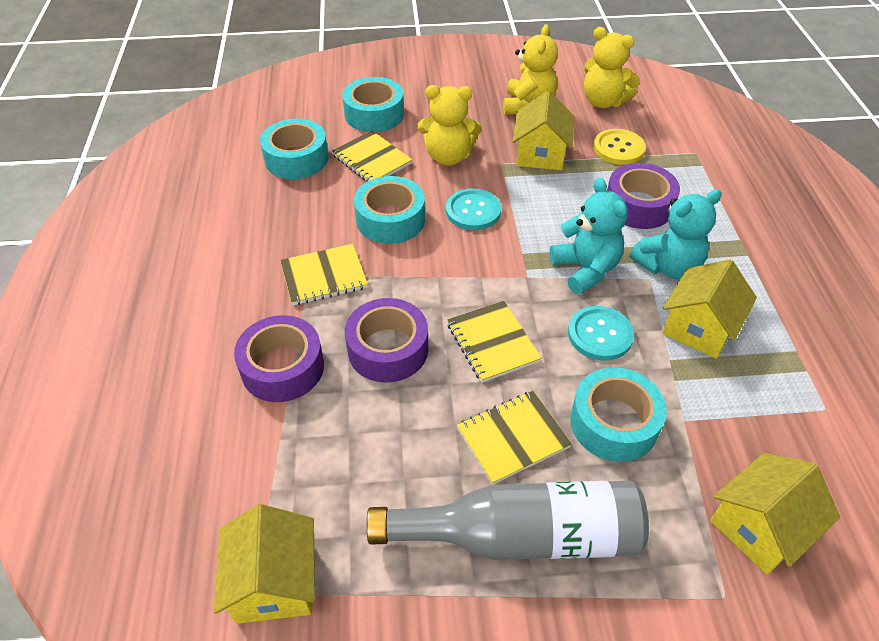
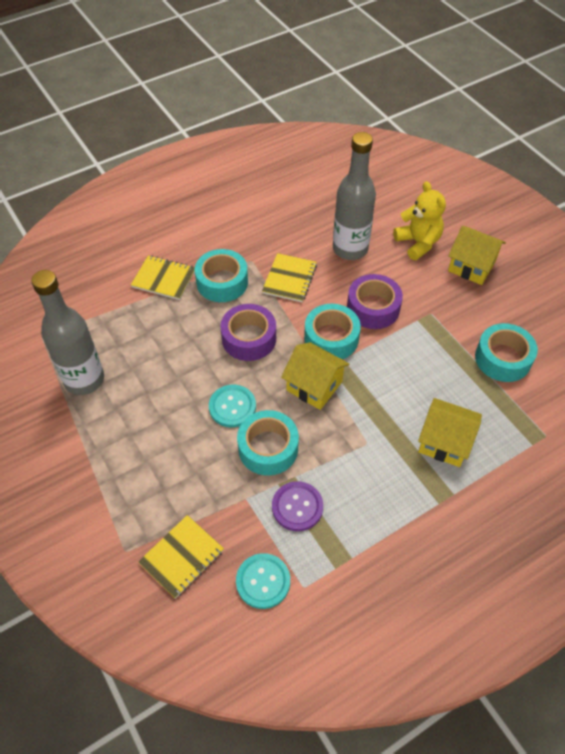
grey bottle: 1 -> 2
purple button: 0 -> 1
purple tape: 3 -> 2
turquoise teddy bear: 2 -> 0
yellow button: 1 -> 0
yellow house: 4 -> 3
yellow notebook: 4 -> 3
yellow teddy bear: 3 -> 1

